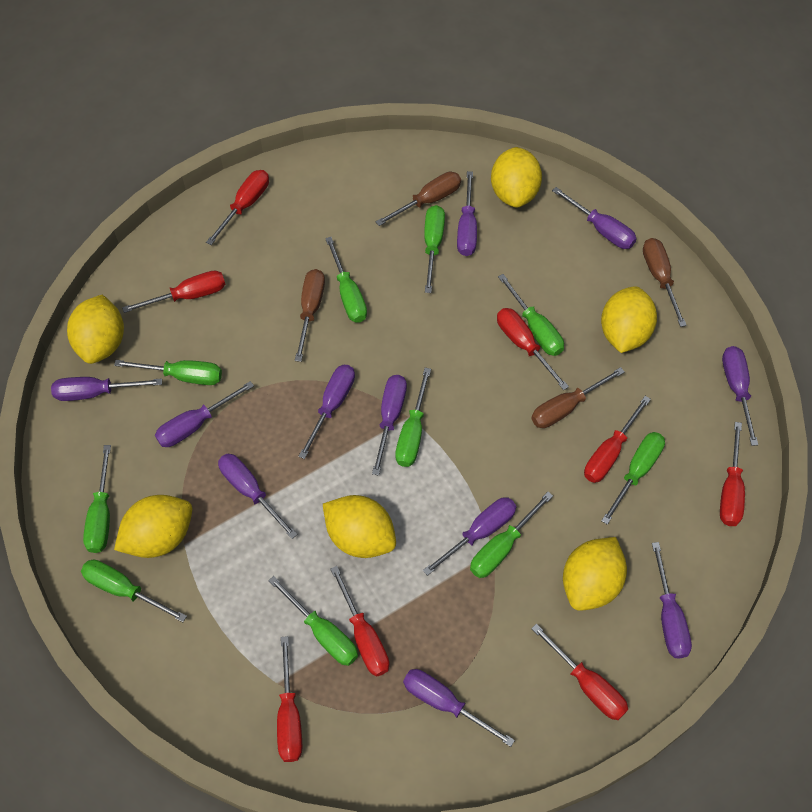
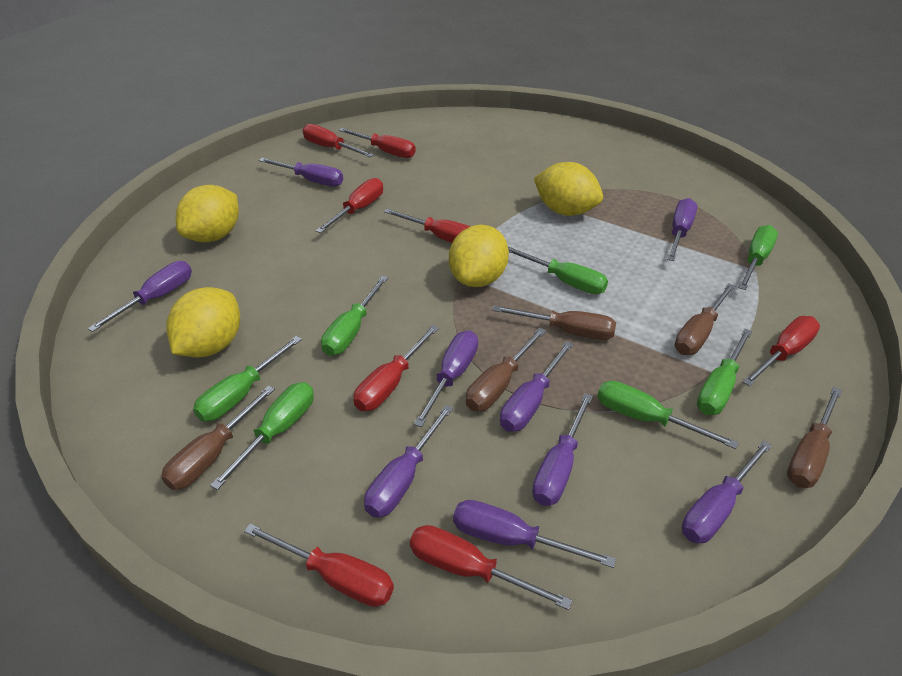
brown screwdriver: 4 -> 5
green screwdriver: 10 -> 7
purple screwdriver: 11 -> 9
yellow lemon: 6 -> 4

